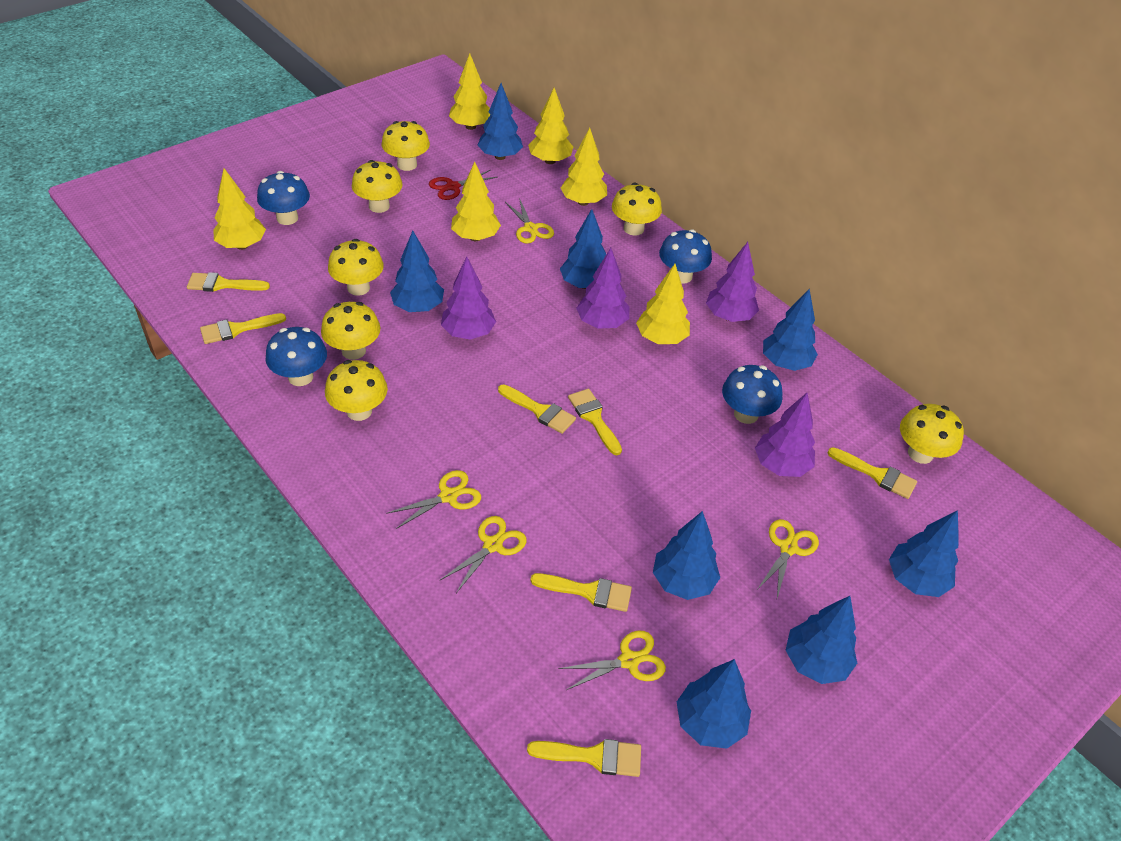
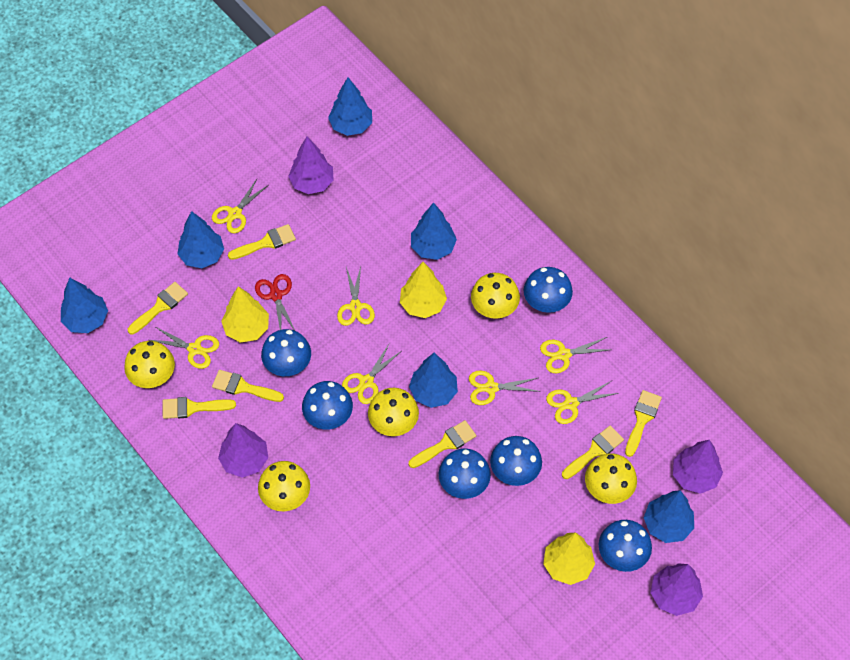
blue mushroom: 4 -> 6
blue tree: 8 -> 6
yellow mushroom: 7 -> 5
yellow scissors: 5 -> 7
yellow tree: 6 -> 3

